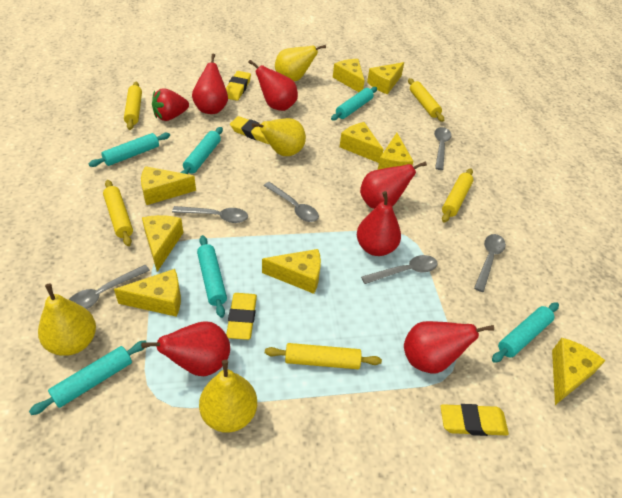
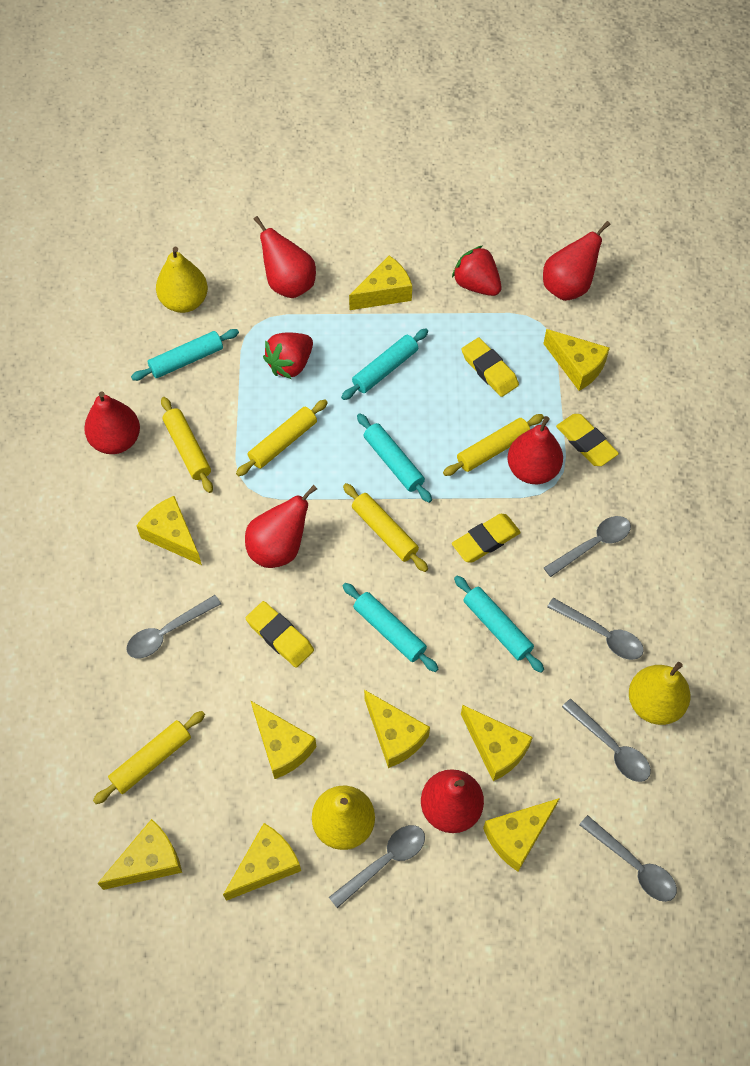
red strawberry: 1 -> 2
turquoise rolling pin: 6 -> 5
yellow pear: 4 -> 3

